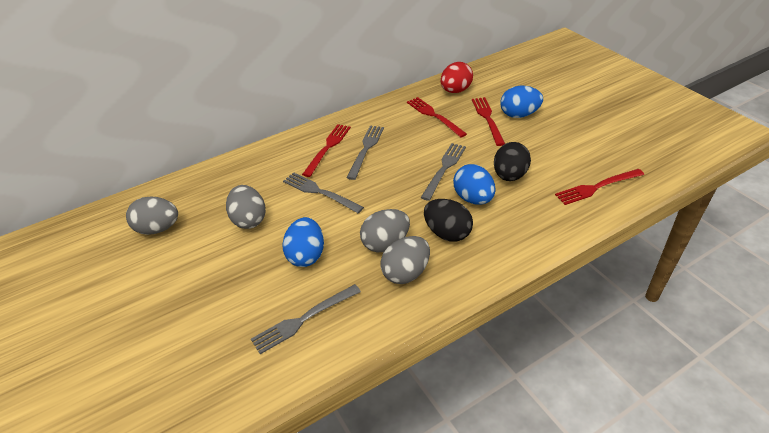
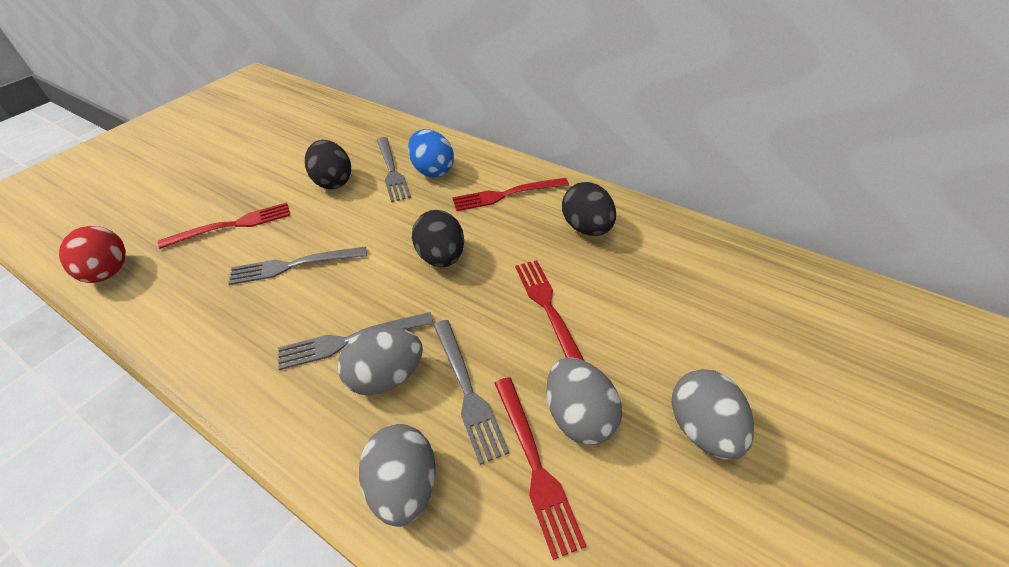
black egg: 2 -> 3
blue egg: 3 -> 1

